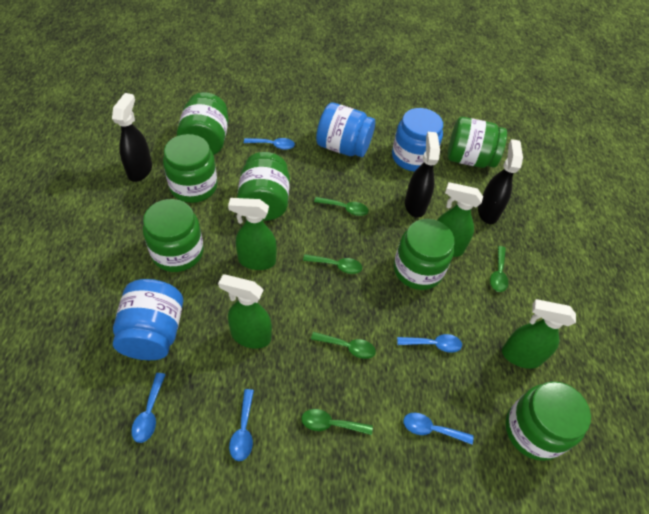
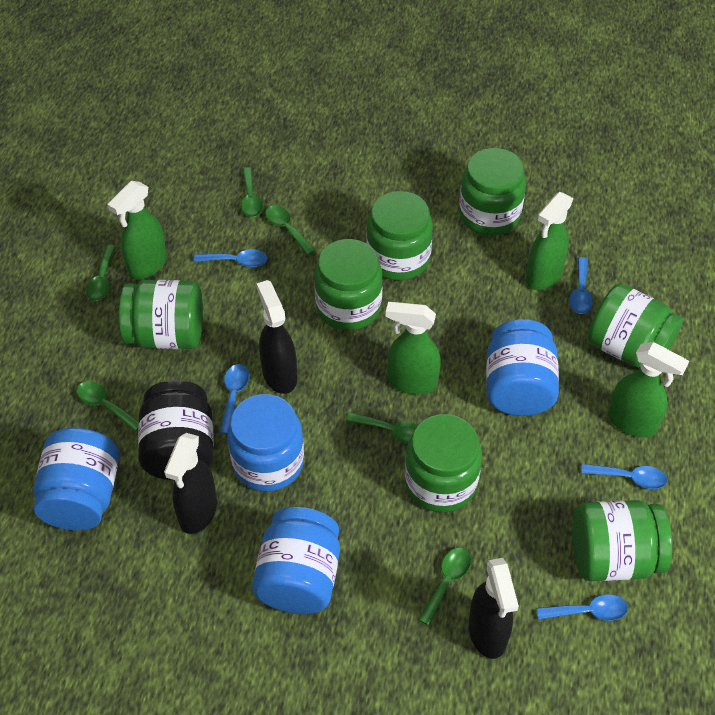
black jar: 0 -> 1
blue jar: 3 -> 4
green spoon: 5 -> 6

